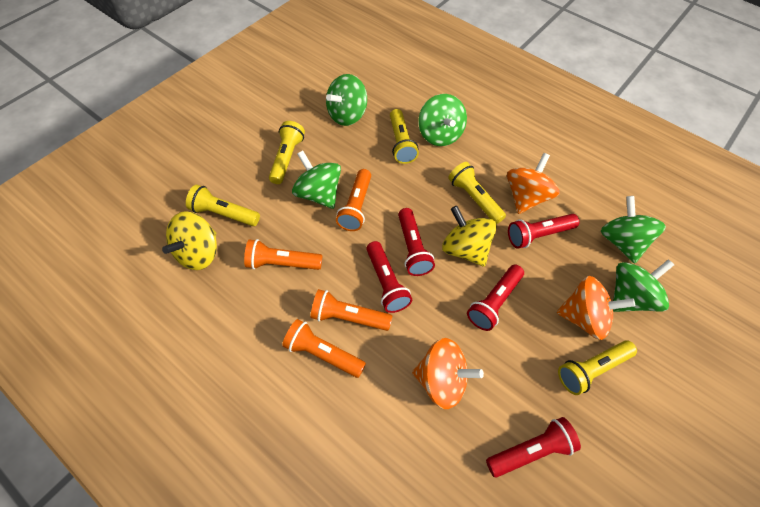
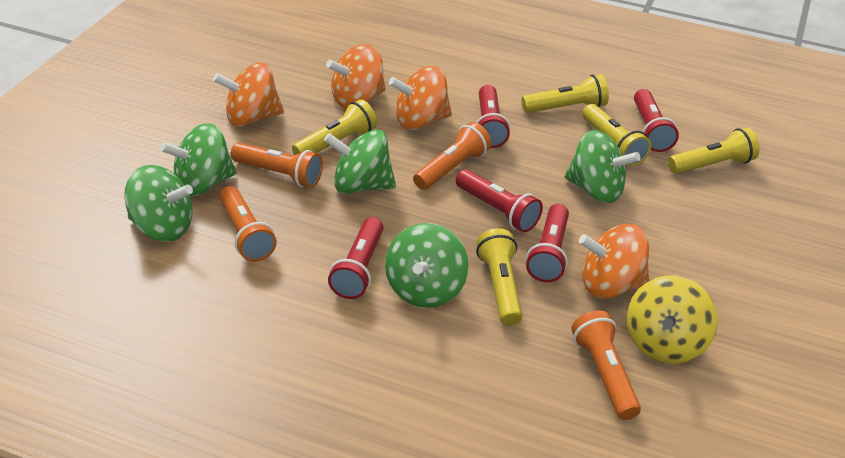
orange spinning top: 3 -> 4
yellow spinning top: 2 -> 1

